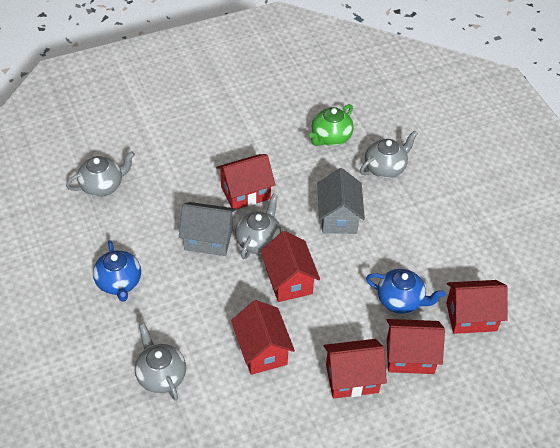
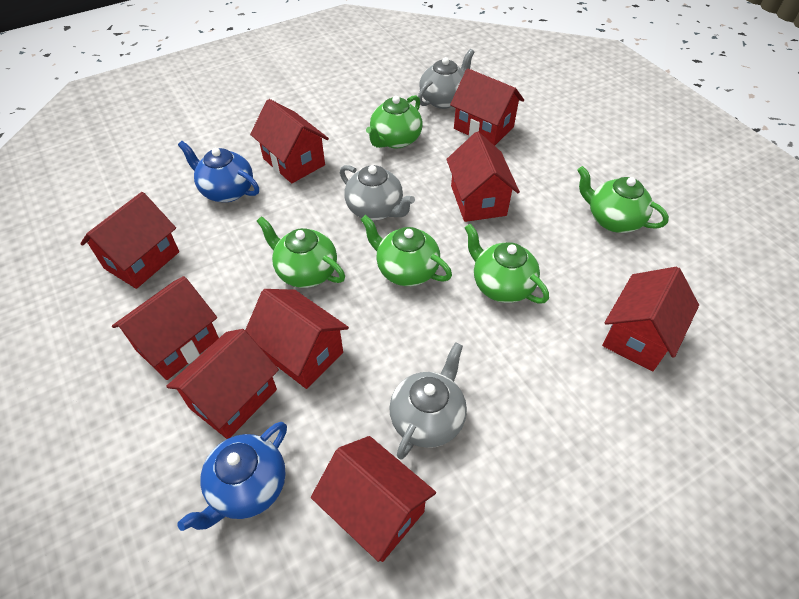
green teapot: 1 -> 5
grey house: 2 -> 0
grey teapot: 4 -> 3
red house: 6 -> 9

